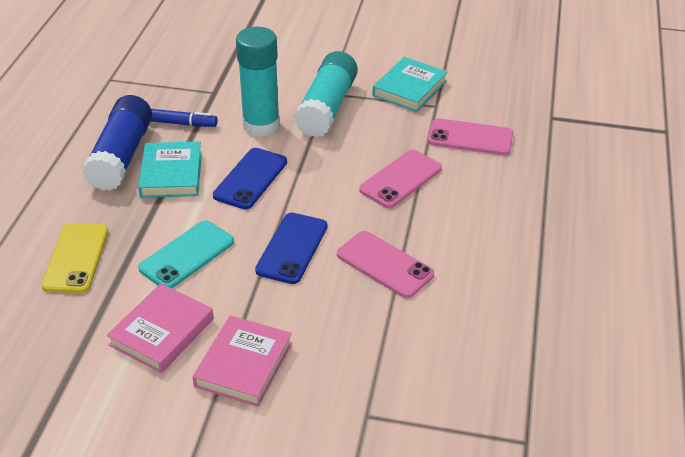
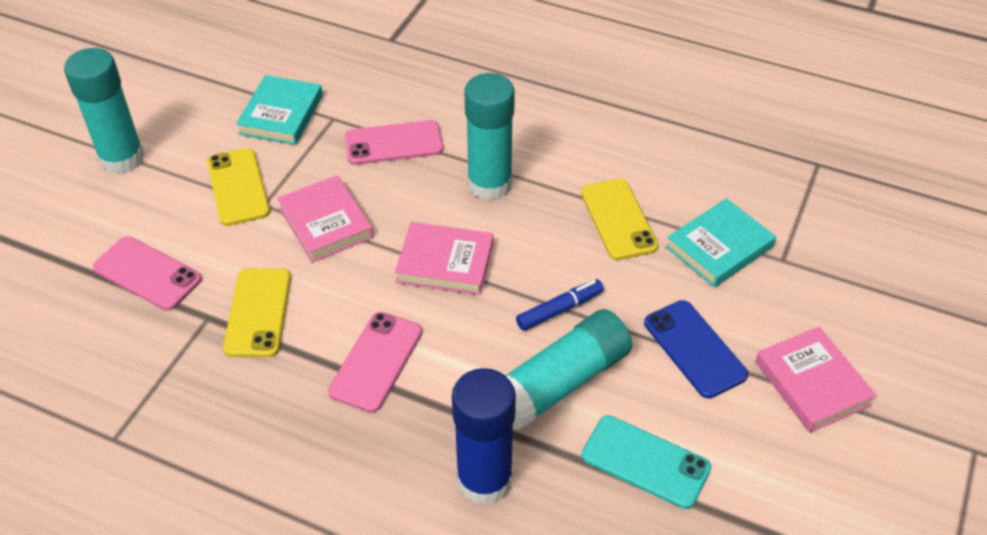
blue phone: 2 -> 1
pink book: 2 -> 3
turquoise glue stick: 2 -> 3
yellow phone: 1 -> 3

